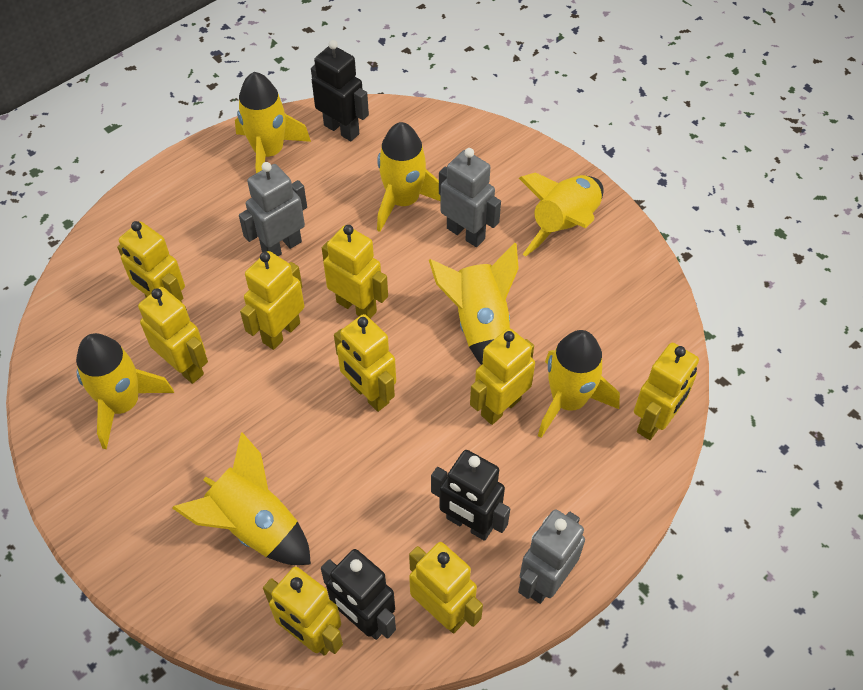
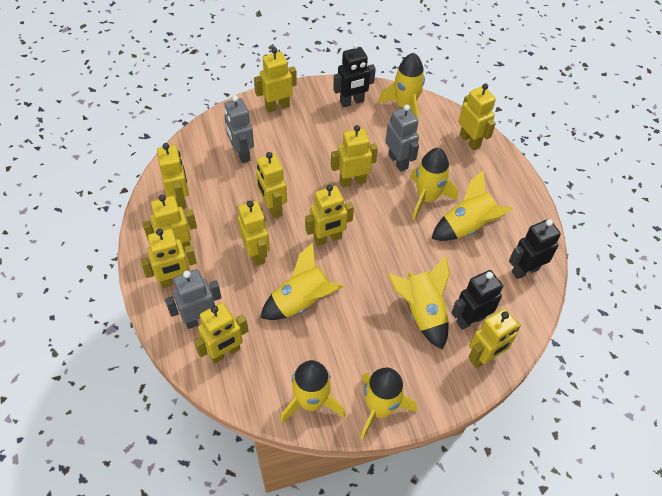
yellow robot: 9 -> 11

